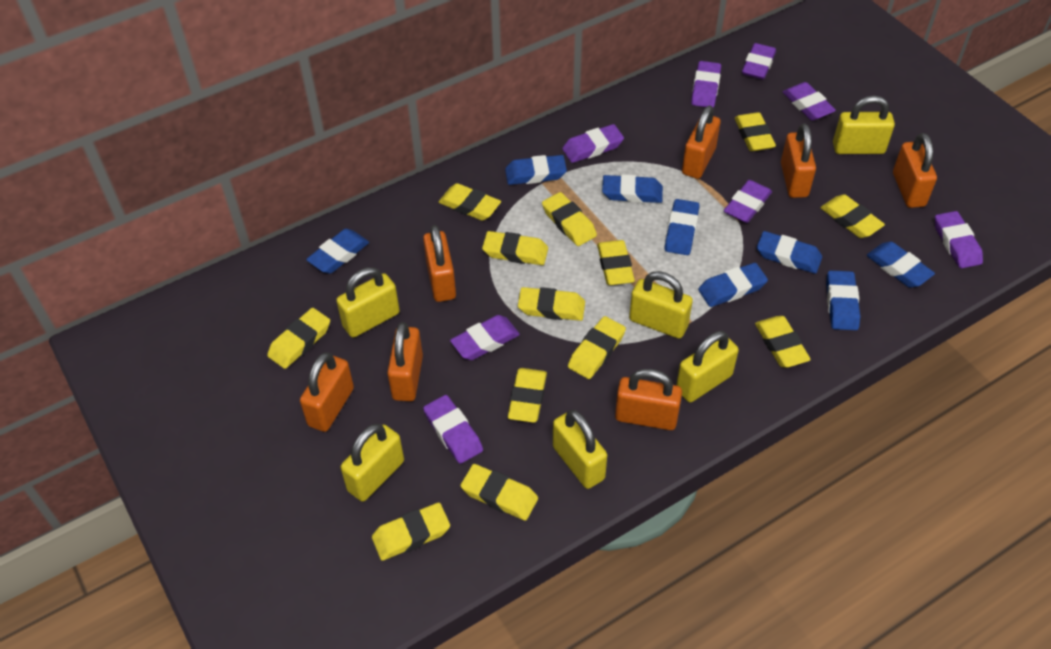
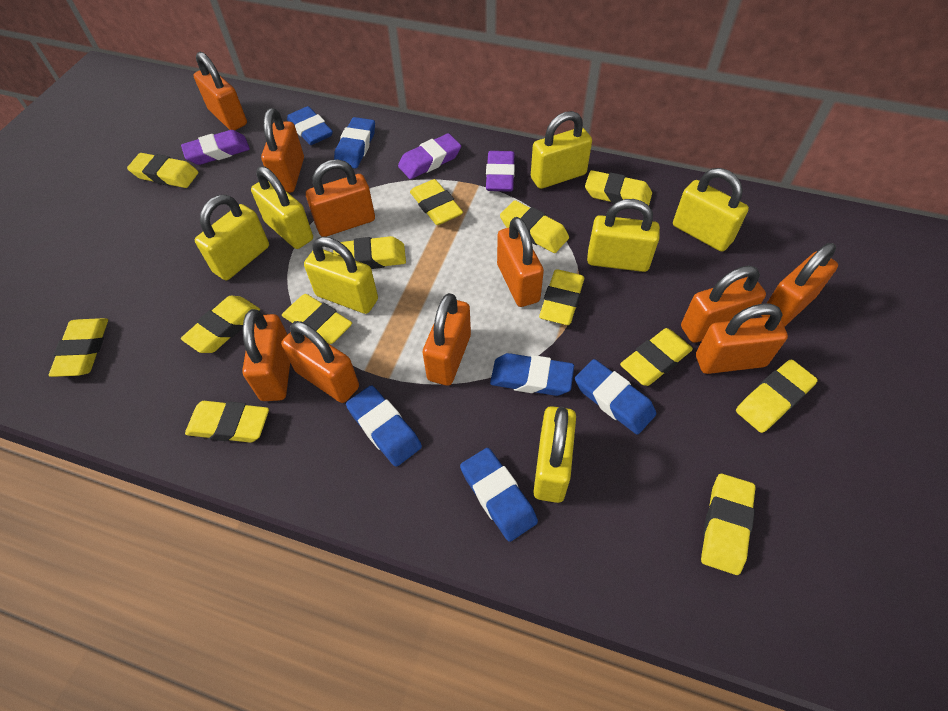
blue eraser: 8 -> 6
orange padlock: 7 -> 10
purple eraser: 8 -> 3
yellow padlock: 6 -> 7

